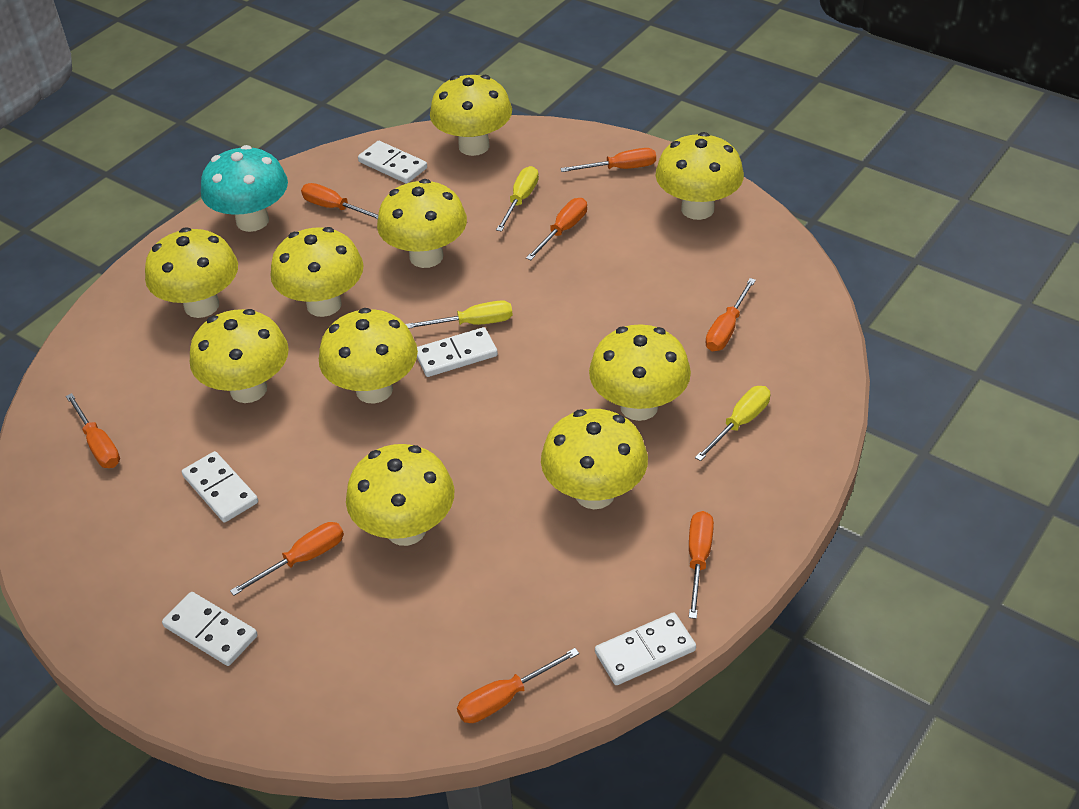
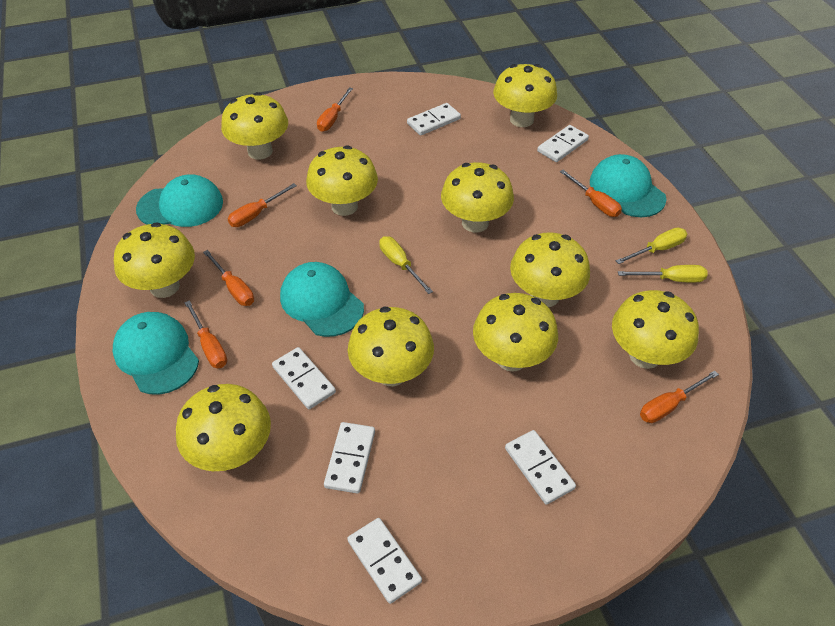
orange screwdriver: 8 -> 6
turquoise cap: 0 -> 4
turquoise mushroom: 1 -> 0
white domino: 5 -> 6

